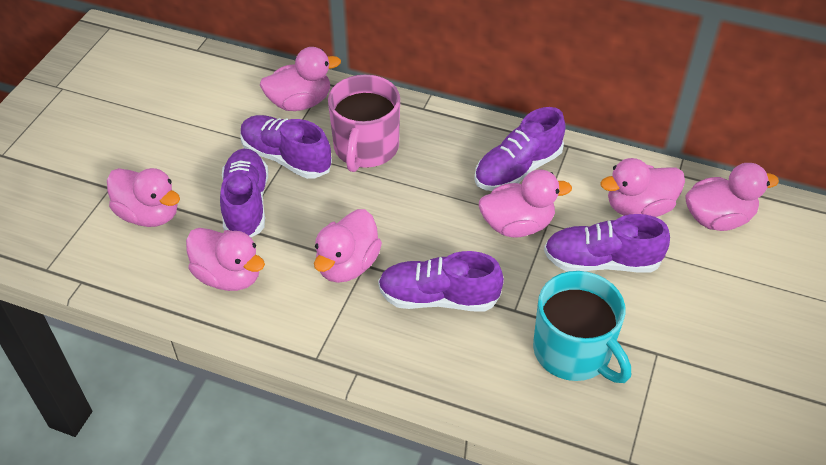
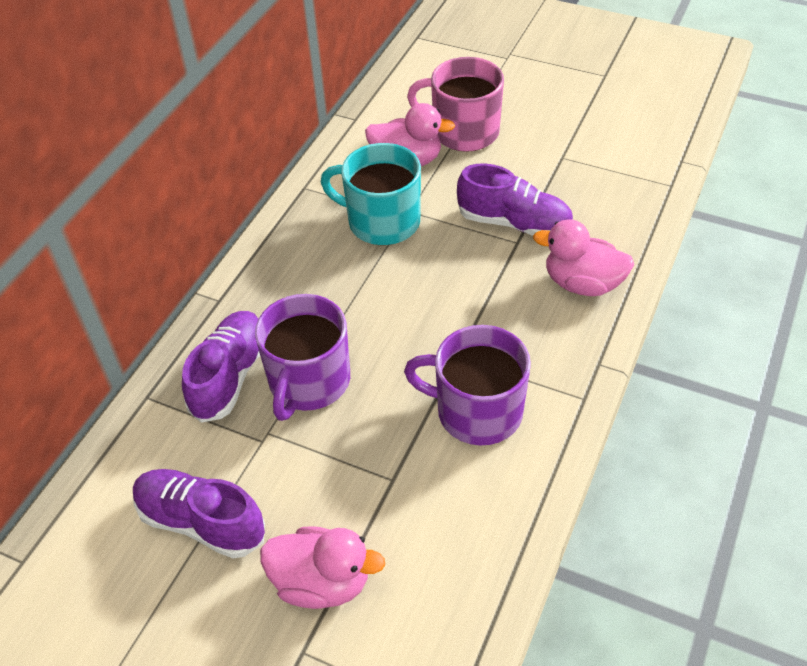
pink duck: 7 -> 3
purple mug: 0 -> 2
purple shoe: 5 -> 3

